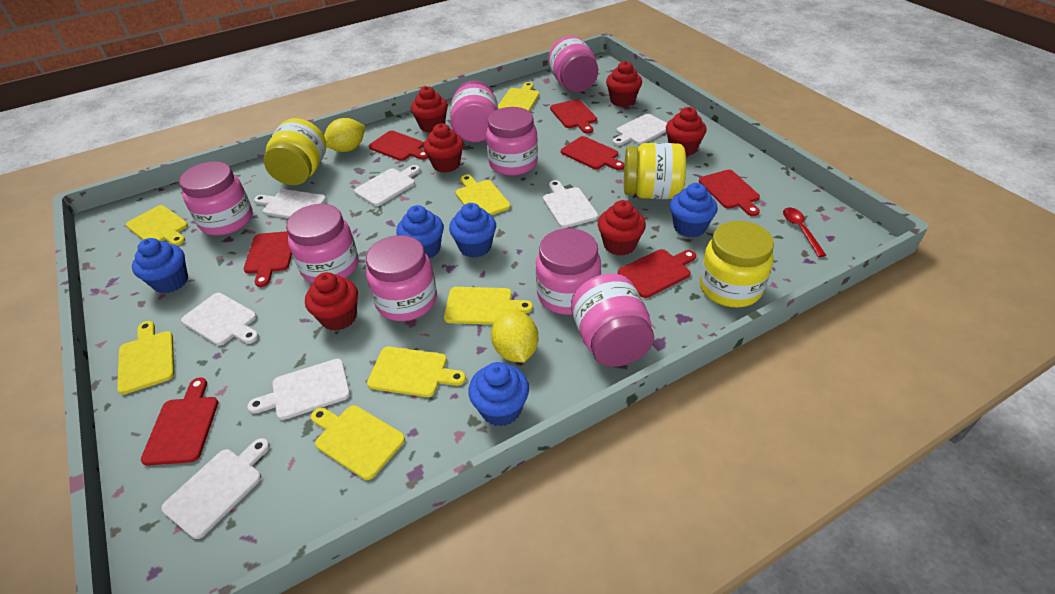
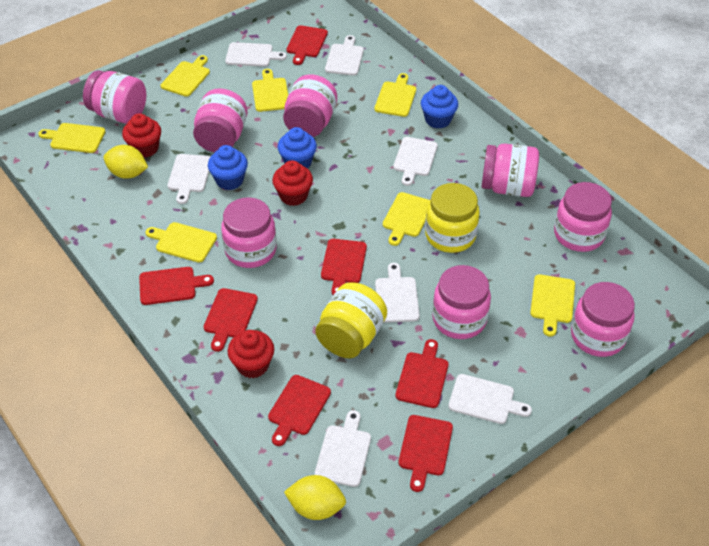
blue cupcake: 5 -> 3
red cupcake: 6 -> 3
red spoon: 1 -> 0
yellow jar: 3 -> 2

